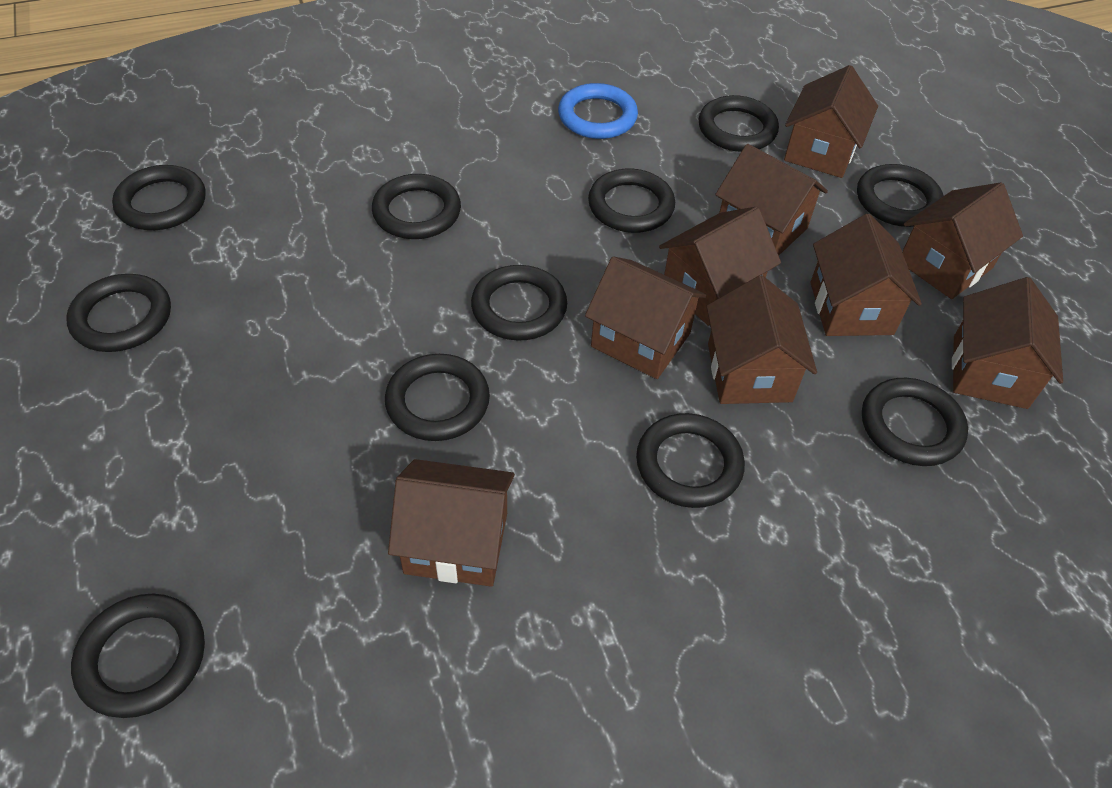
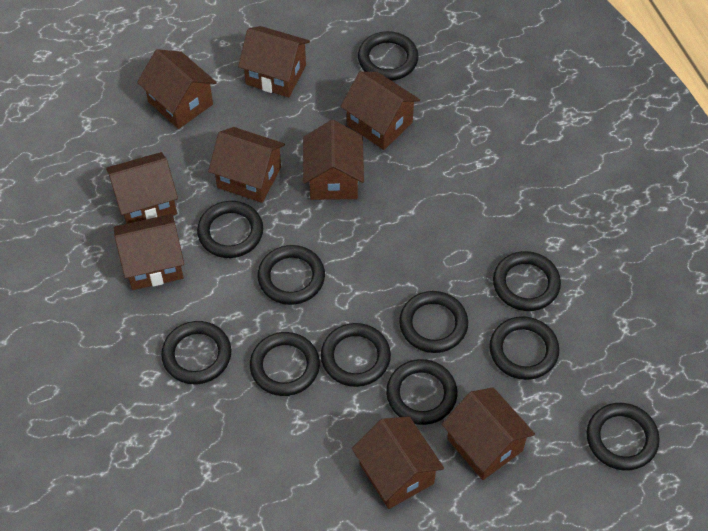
blue ring: 1 -> 0

